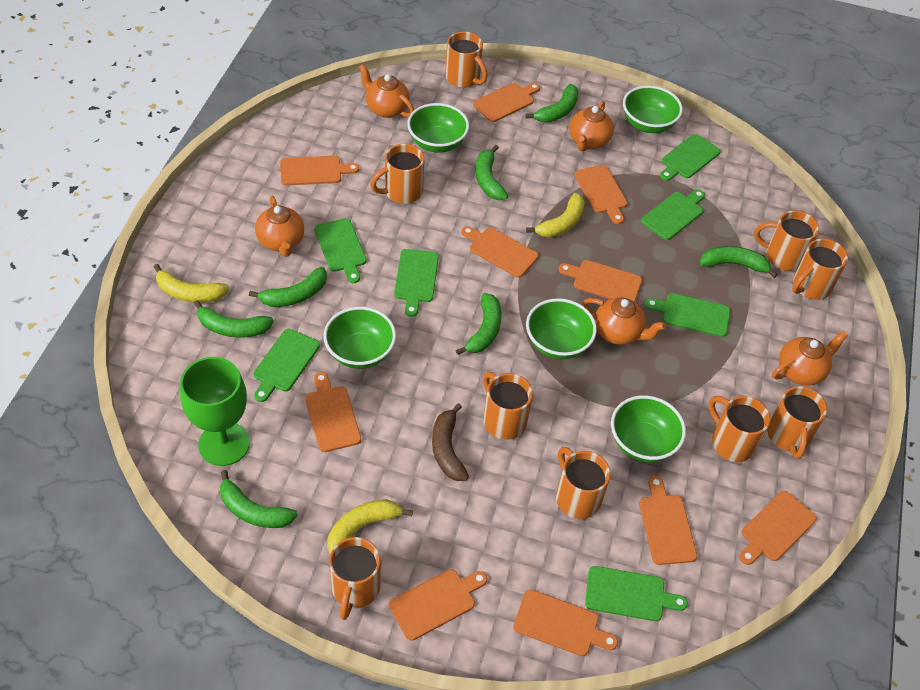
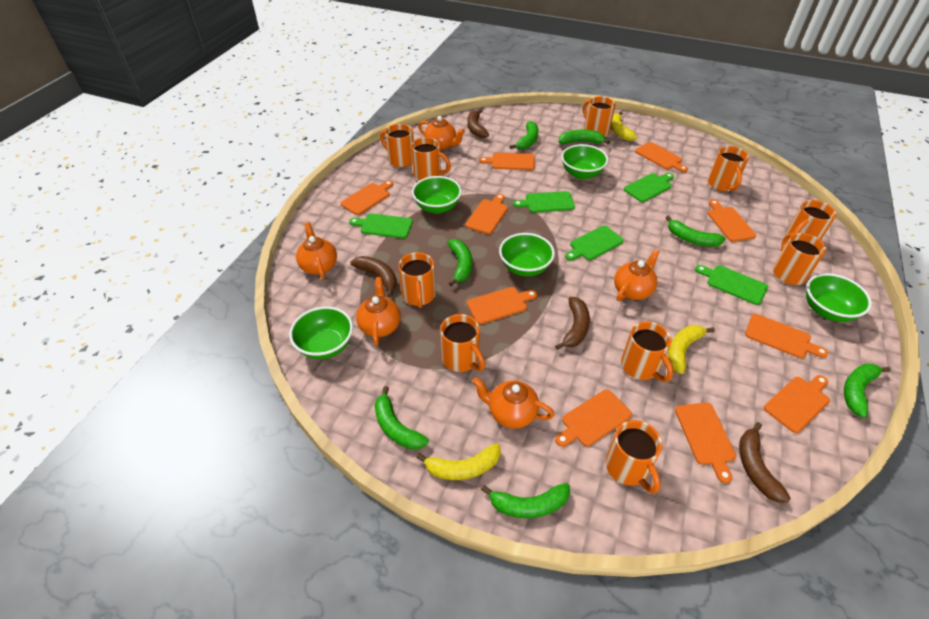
brown banana: 1 -> 4
green cutting board: 7 -> 5
green goblet: 1 -> 0
orange mug: 9 -> 10

